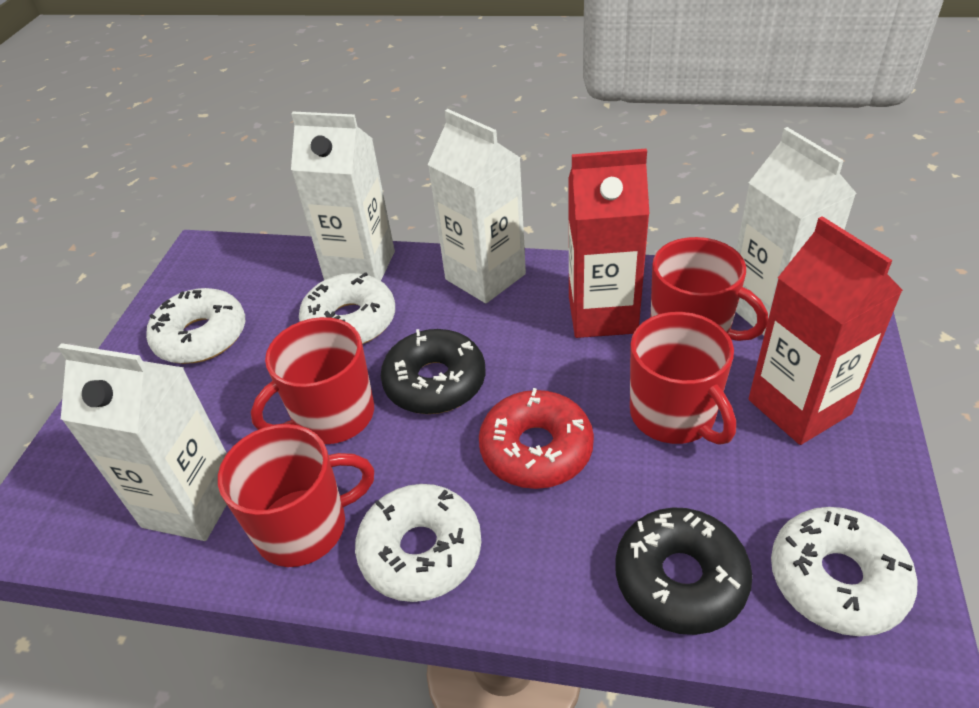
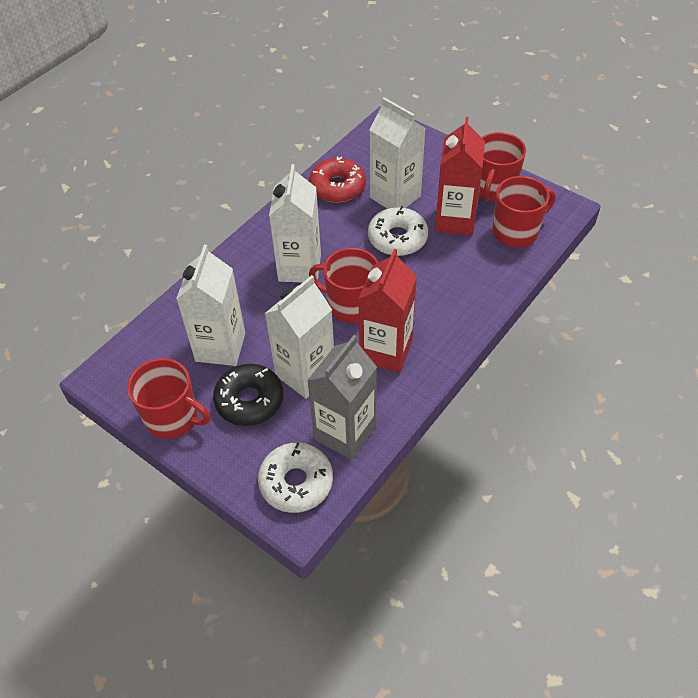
black donut: 2 -> 1
grey carton: 0 -> 1
white donut: 4 -> 2

